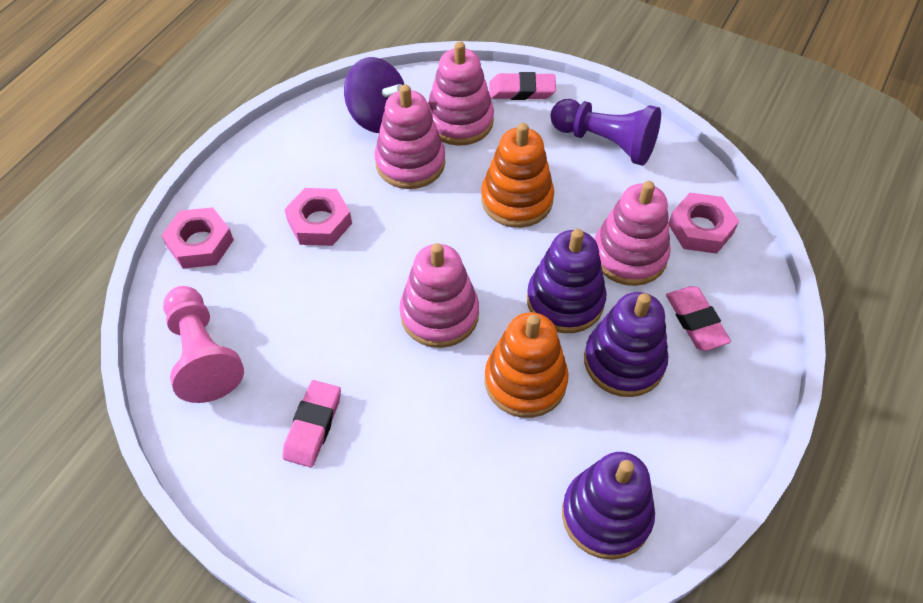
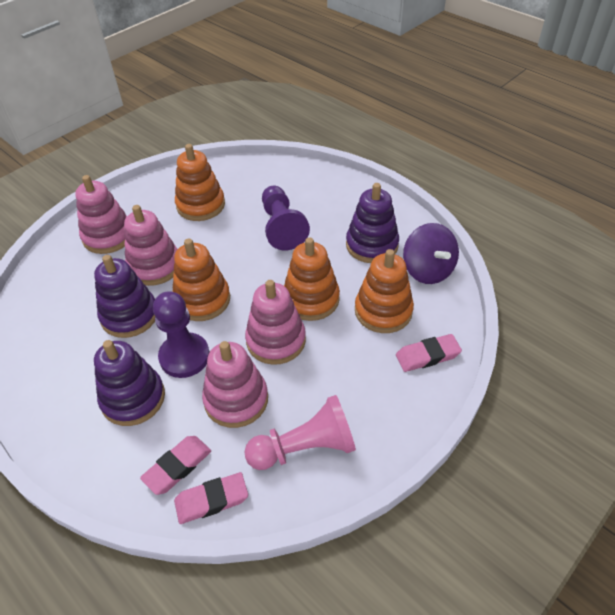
orange stacking toy: 2 -> 4
pink nut: 3 -> 0
purple pawn: 1 -> 2

